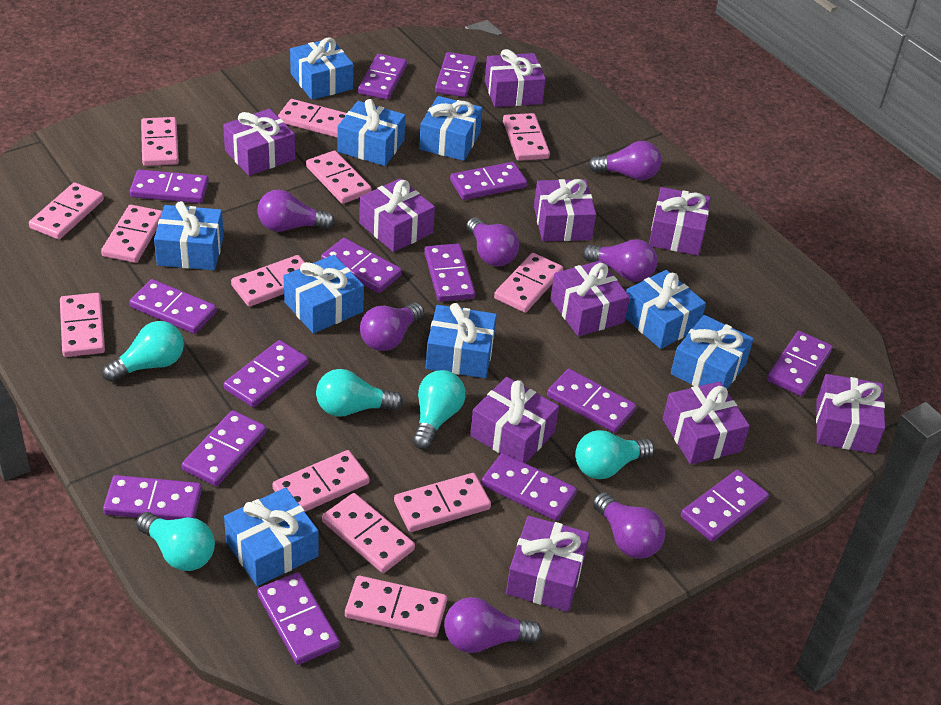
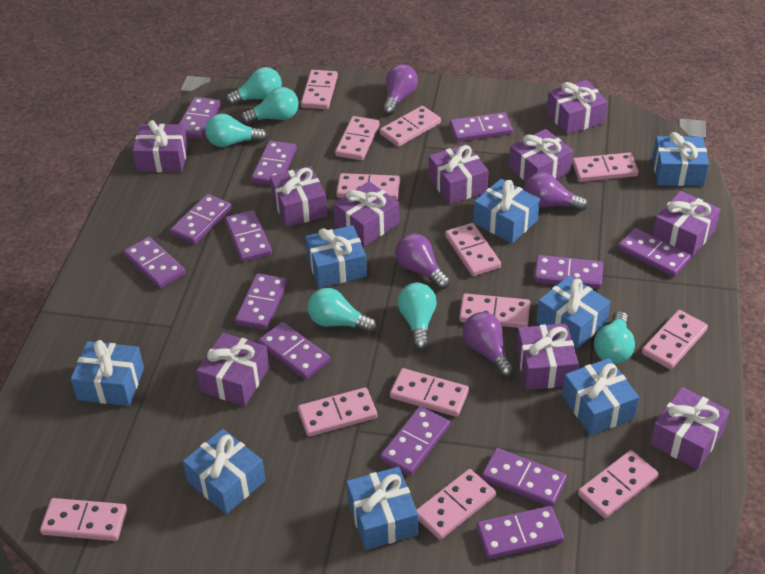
blue gift: 9 -> 8
purple domino: 15 -> 13
purple light bulb: 7 -> 4
turquoise light bulb: 5 -> 6

